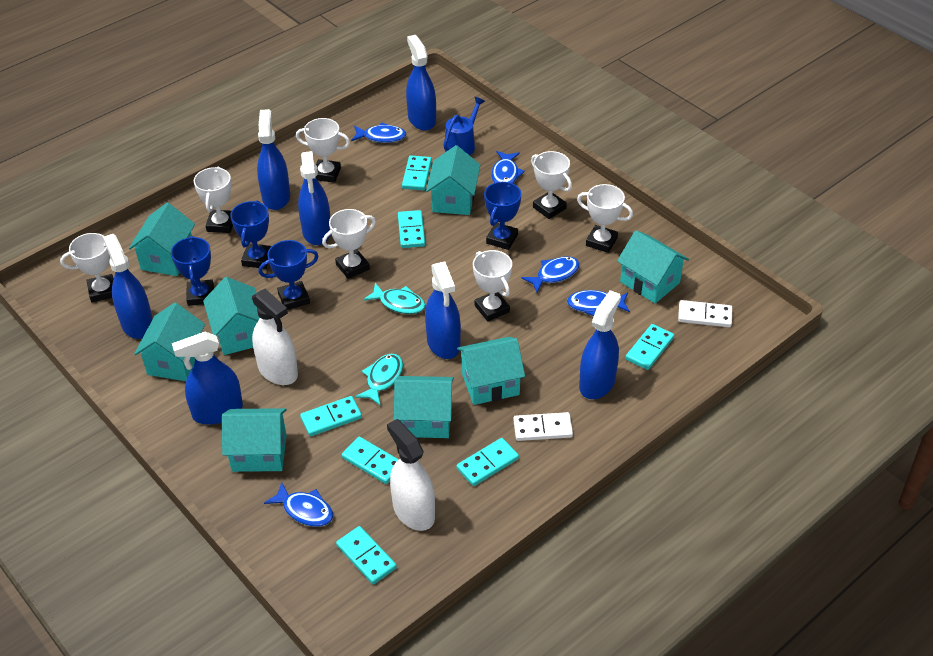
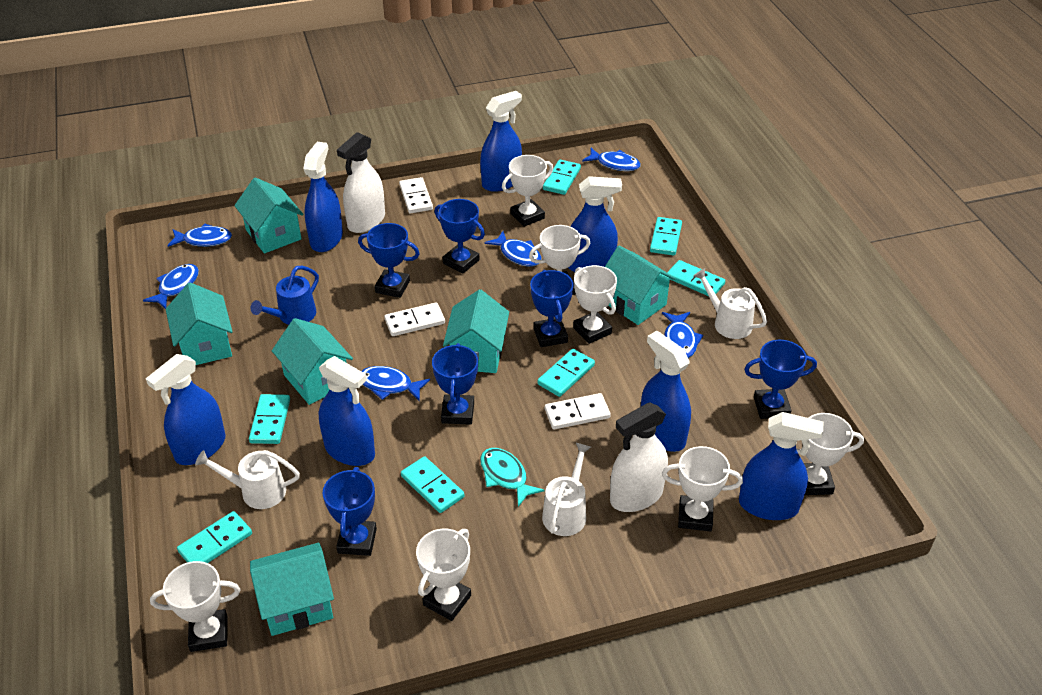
blue fish: 5 -> 6
blue trophy: 4 -> 6
turquoise fish: 2 -> 1
turquoise house: 8 -> 6
white domino: 2 -> 3
white watering can: 0 -> 3

